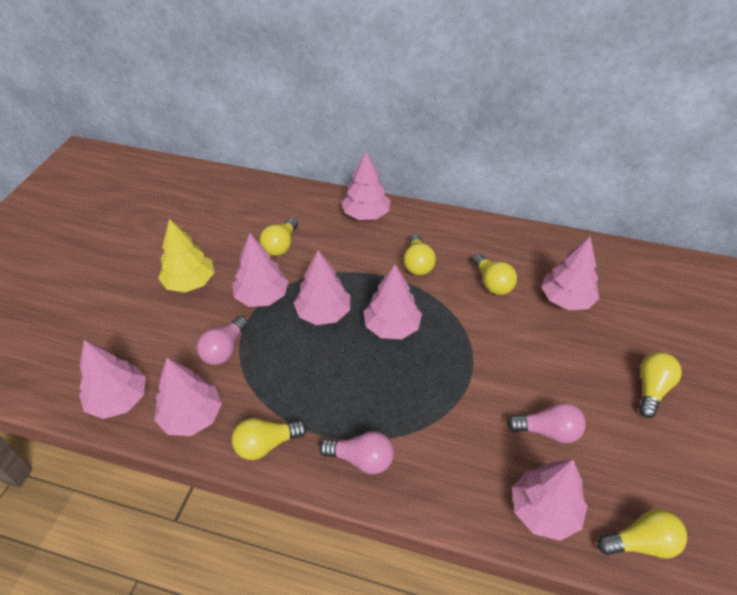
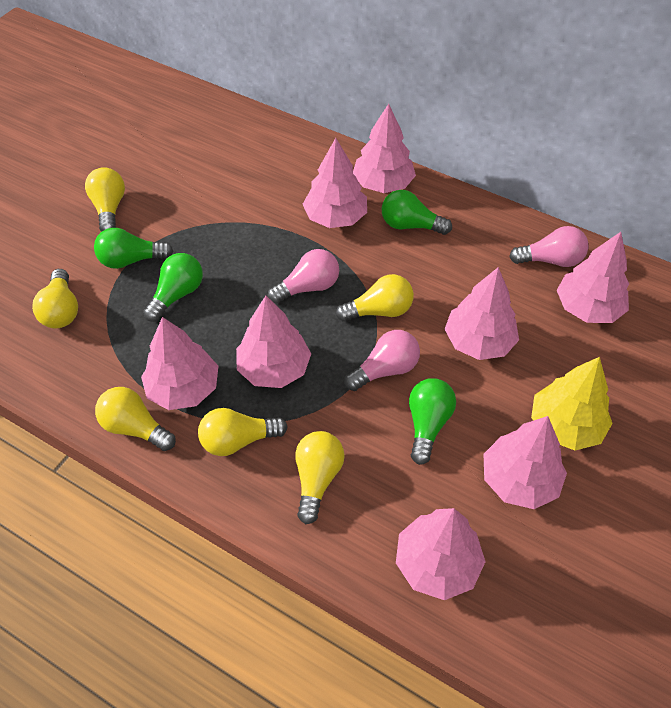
green light bulb: 0 -> 4

